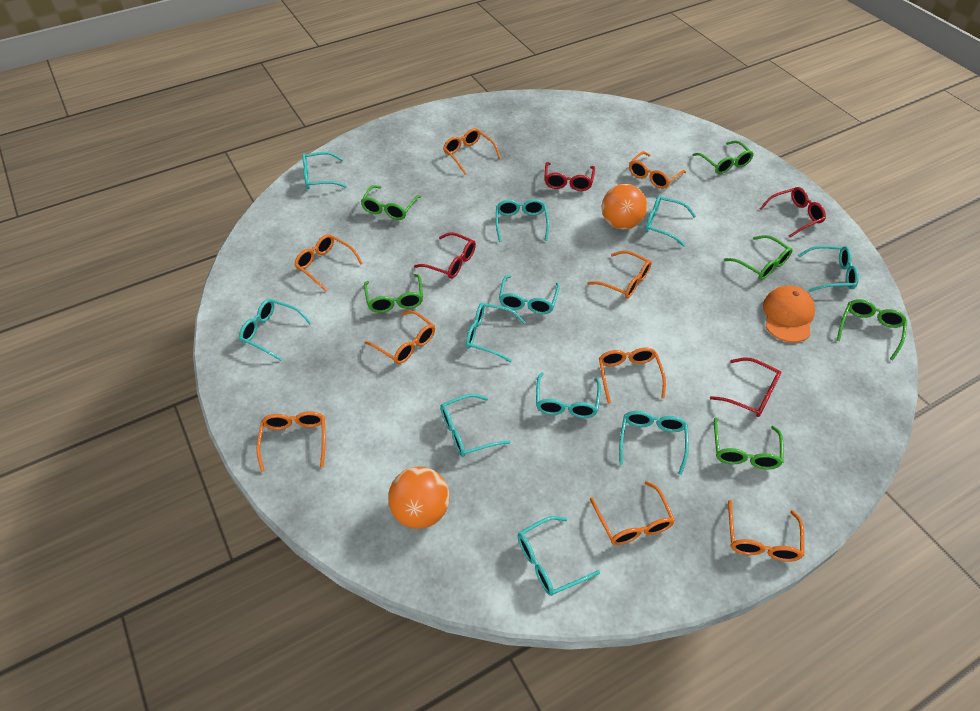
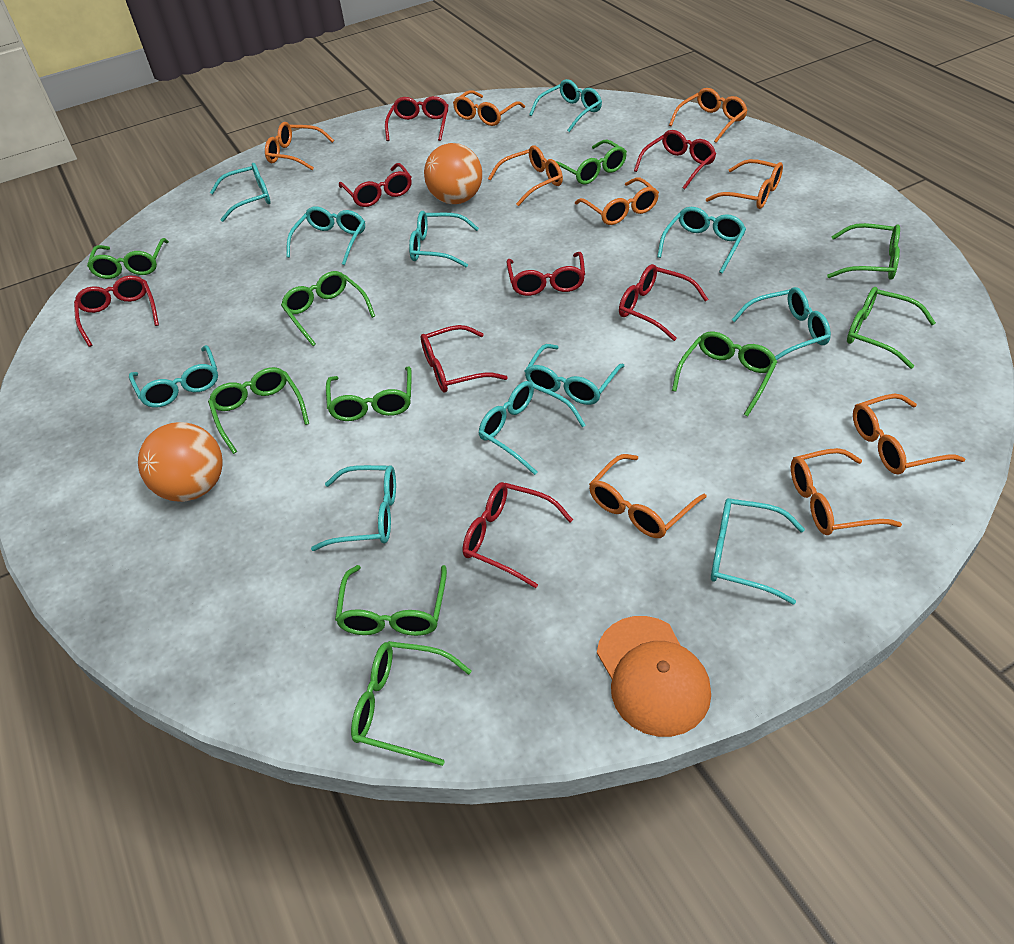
green glasses: 6 -> 10
red glasses: 4 -> 8

